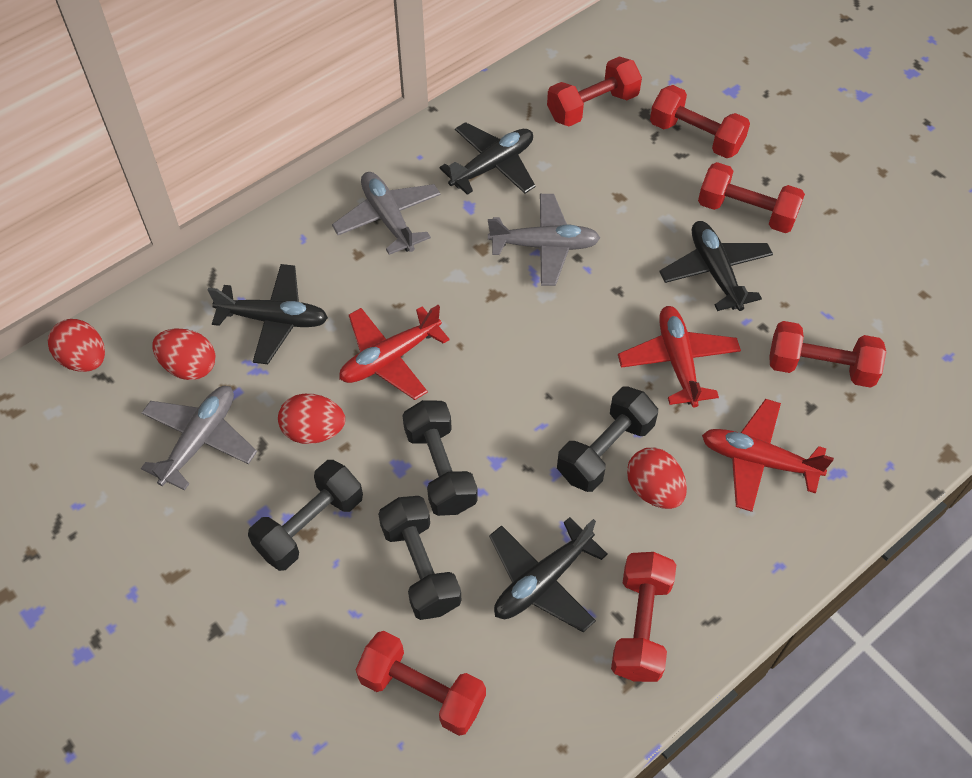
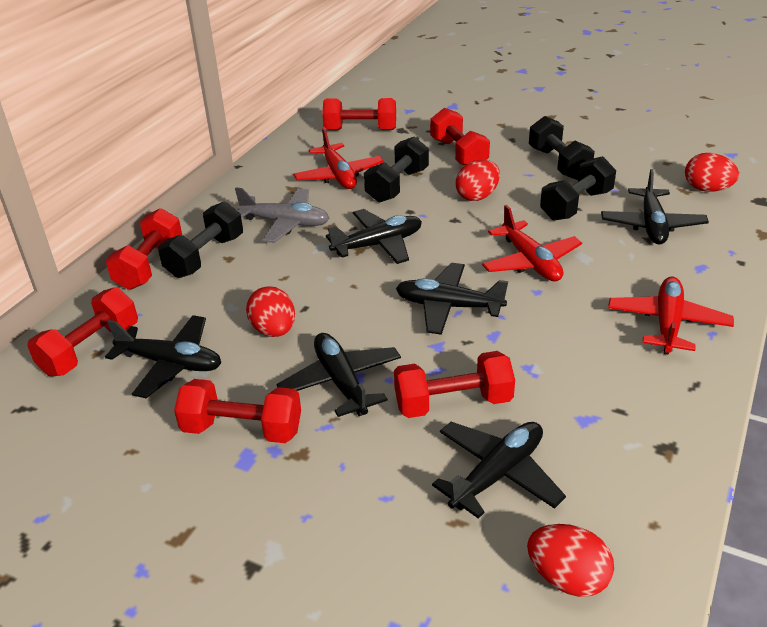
black plane: 4 -> 6
grey plane: 3 -> 1

